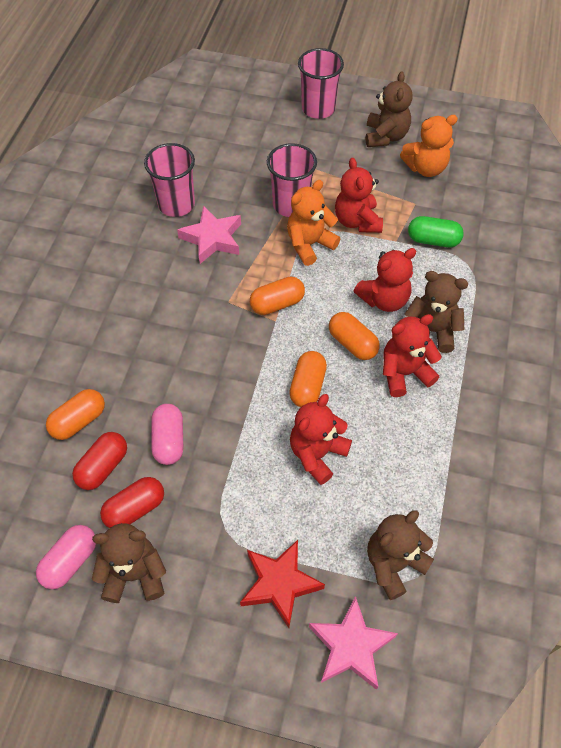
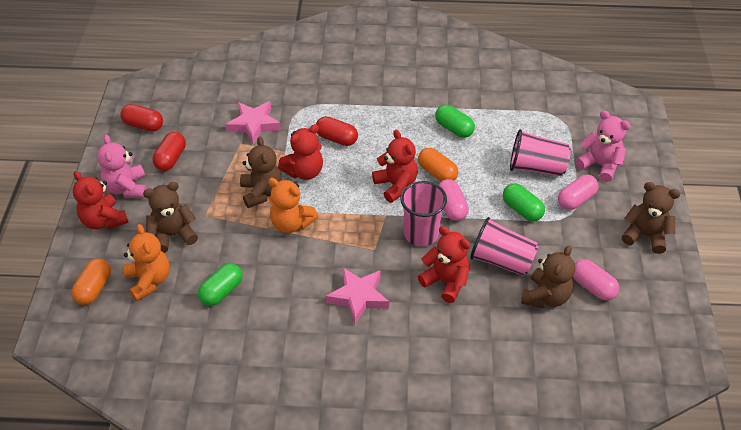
green capsule: 1 -> 3
orange capsule: 4 -> 2
pink capsule: 2 -> 3
pink teddy bear: 0 -> 2
red capsule: 2 -> 3
red star: 1 -> 0

